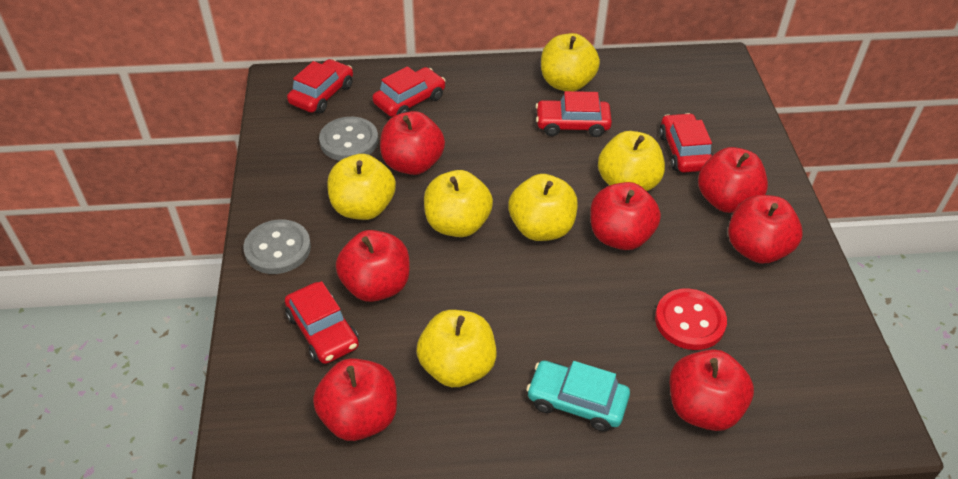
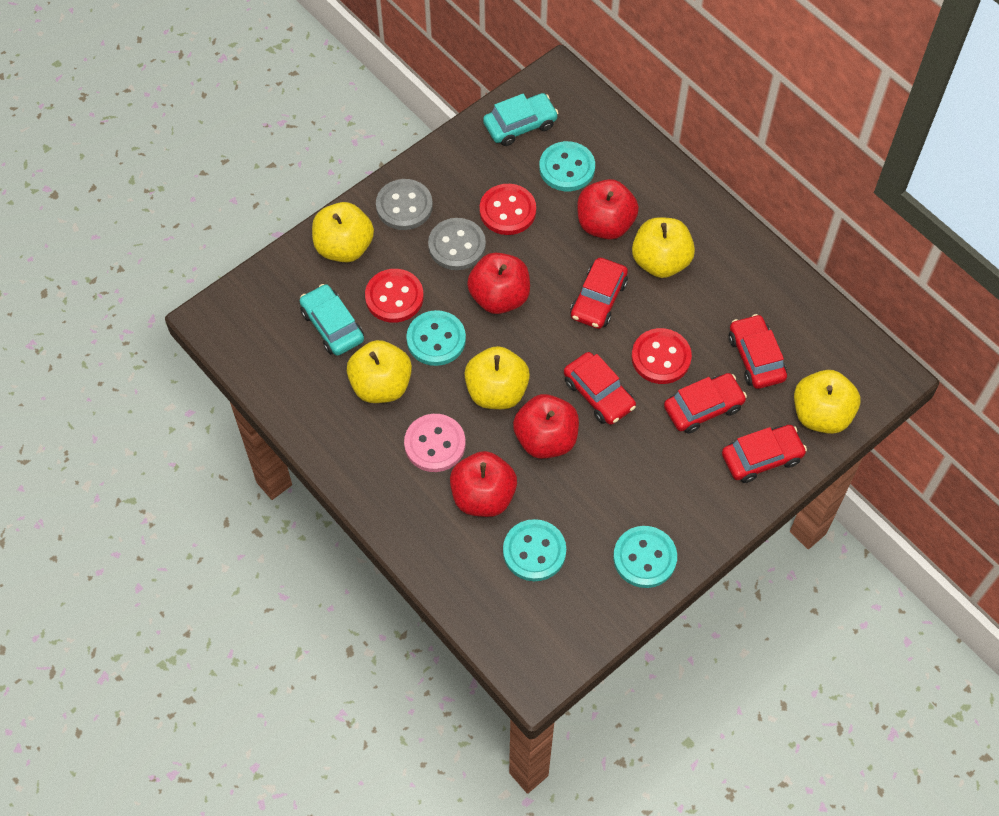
pink button: 0 -> 1
red apple: 7 -> 4
red button: 1 -> 3
turquoise button: 0 -> 4
turquoise car: 1 -> 2
yellow apple: 6 -> 5

